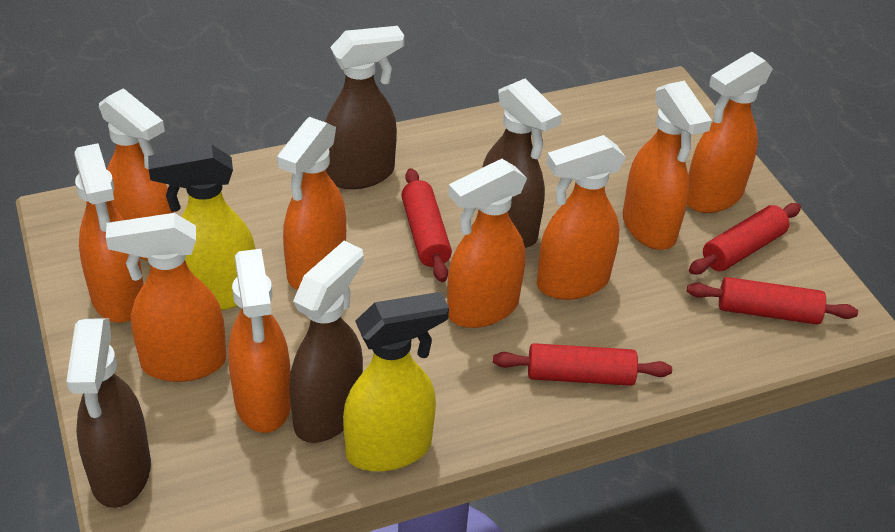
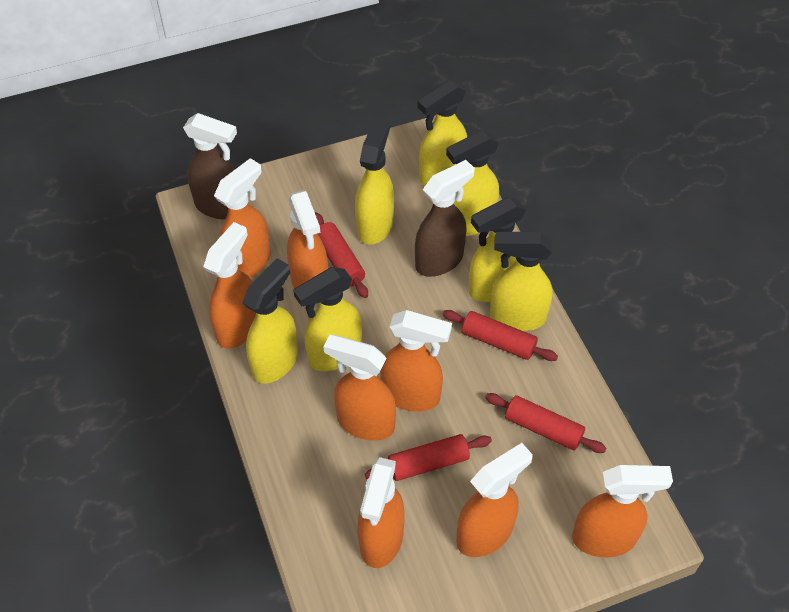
brown spray bottle: 4 -> 2
orange spray bottle: 9 -> 8
yellow spray bottle: 2 -> 7

